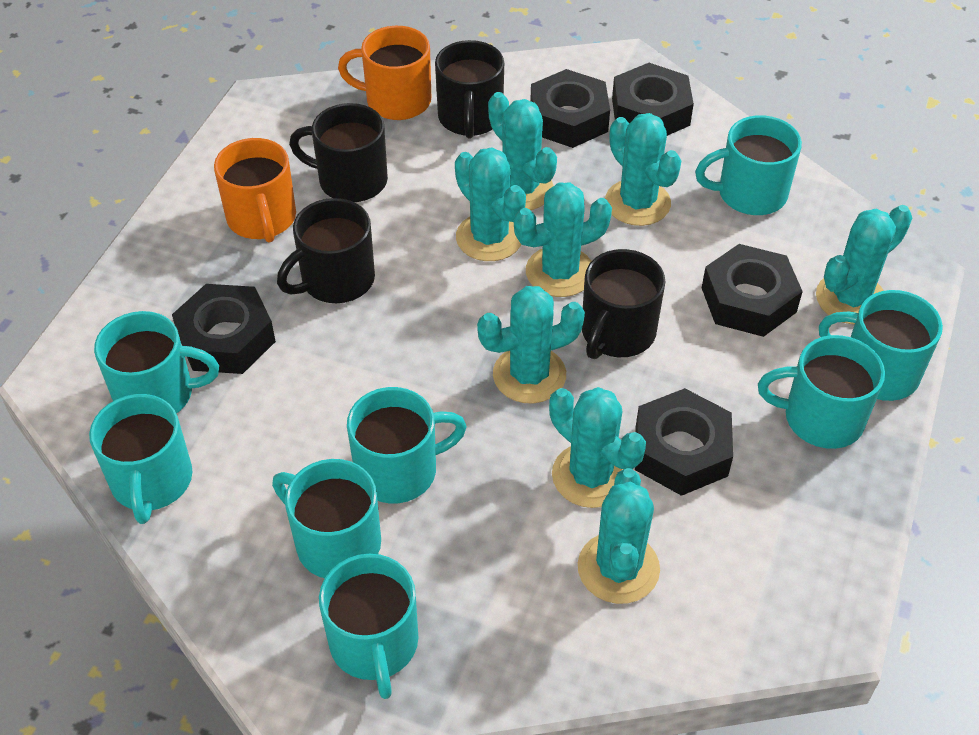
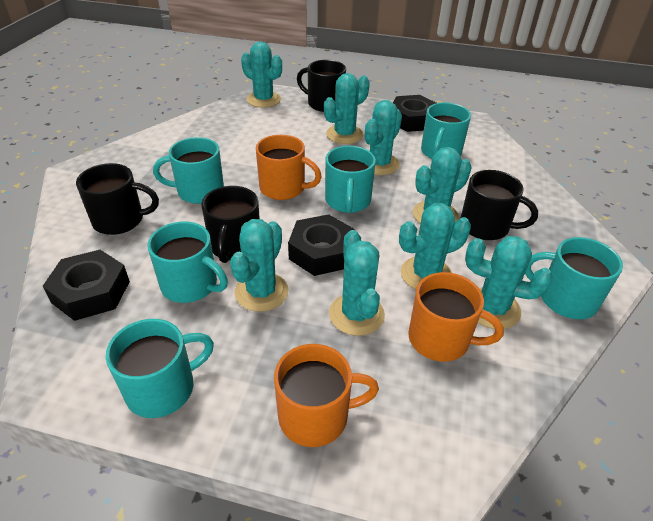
black nut: 5 -> 3
orange mug: 2 -> 3
turquoise mug: 8 -> 6

